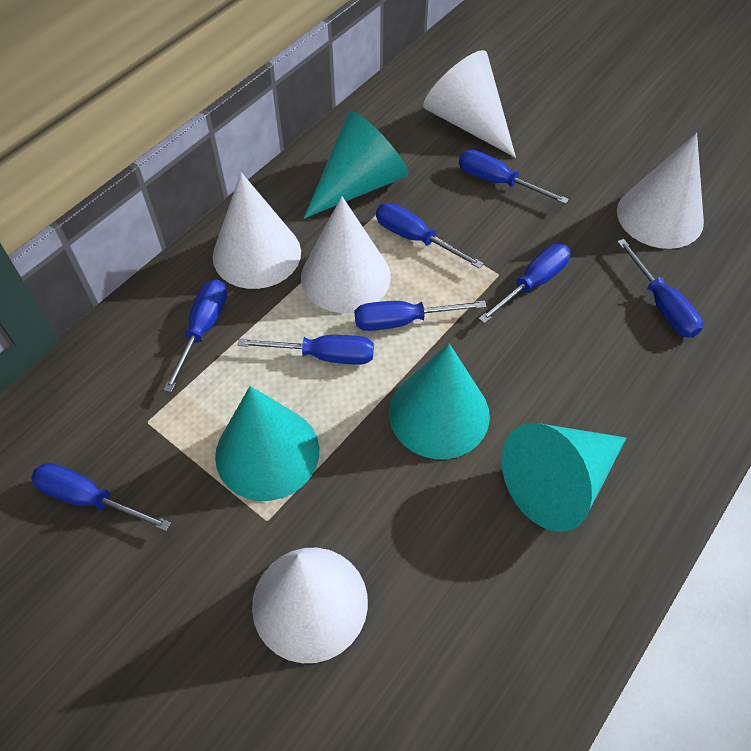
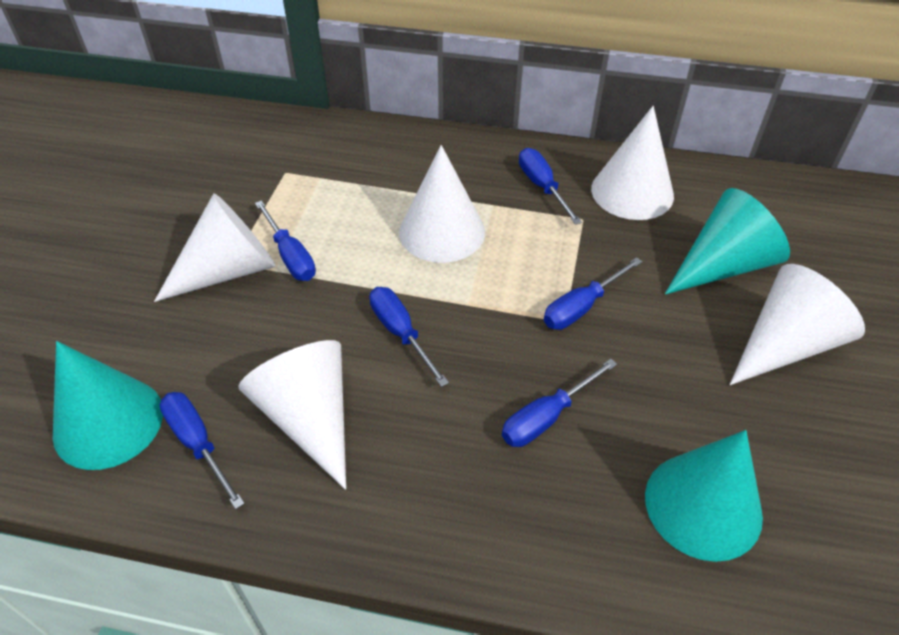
blue screwdriver: 8 -> 6
turquoise cone: 4 -> 3

